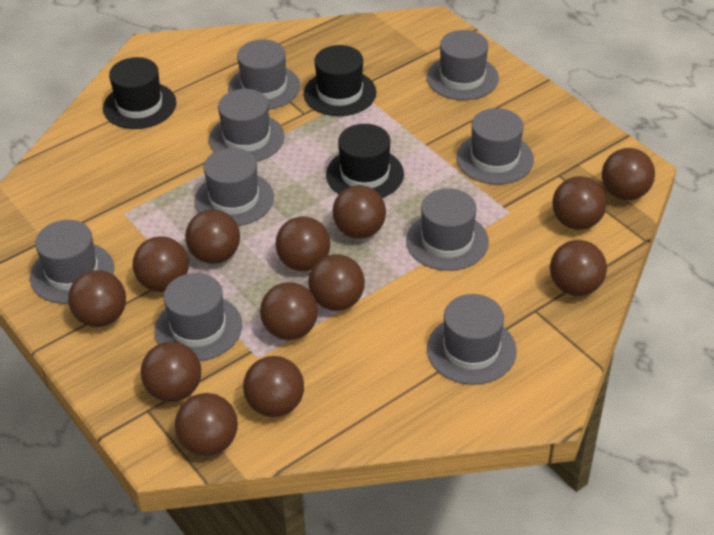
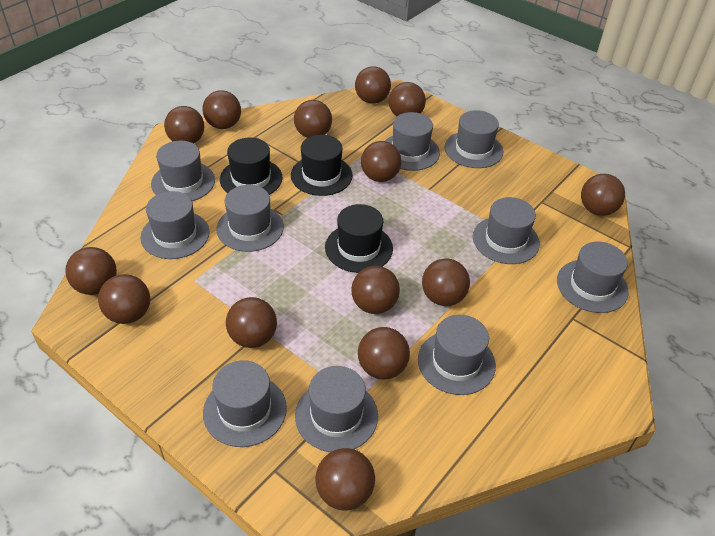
brown ball: 13 -> 14
grey hat: 9 -> 10

